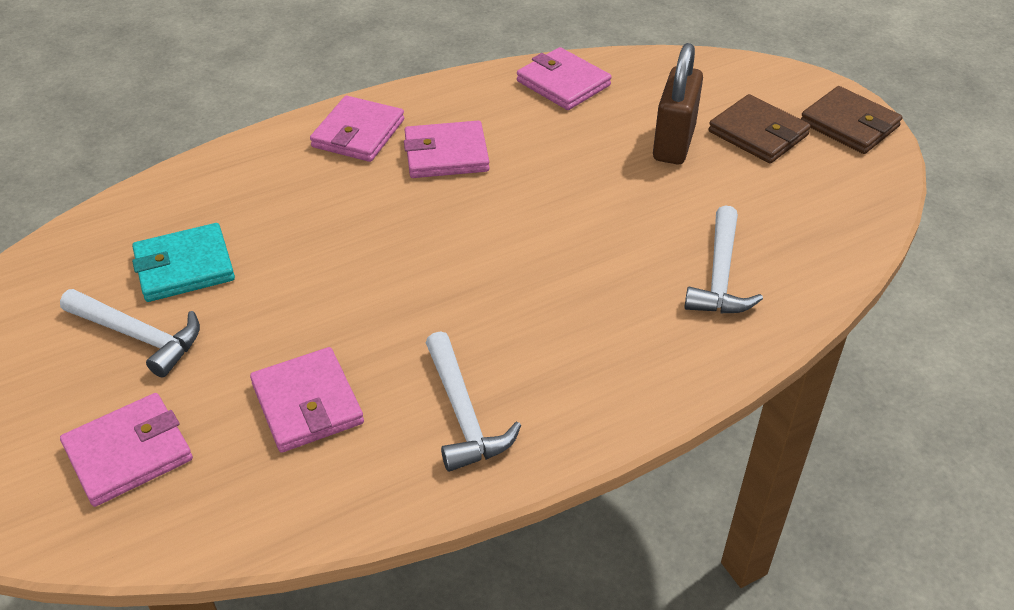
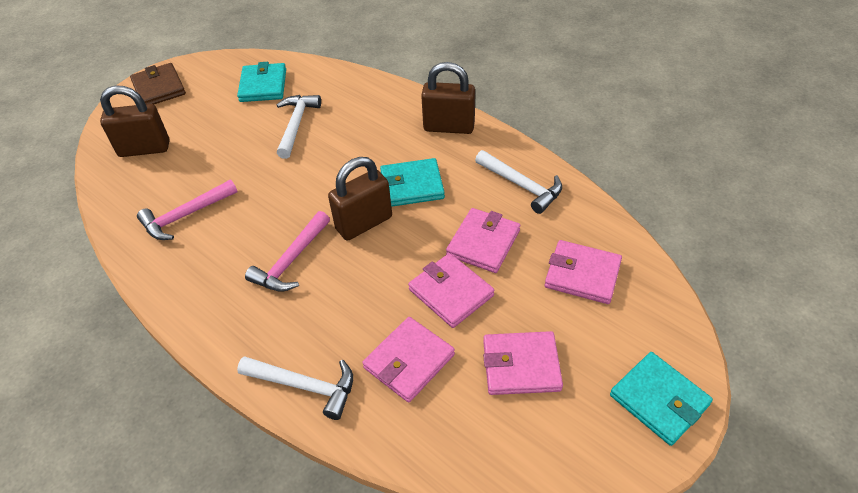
brown padlock: 1 -> 3
brown wallet: 2 -> 1
pink hammer: 0 -> 2
turquoise wallet: 1 -> 3

